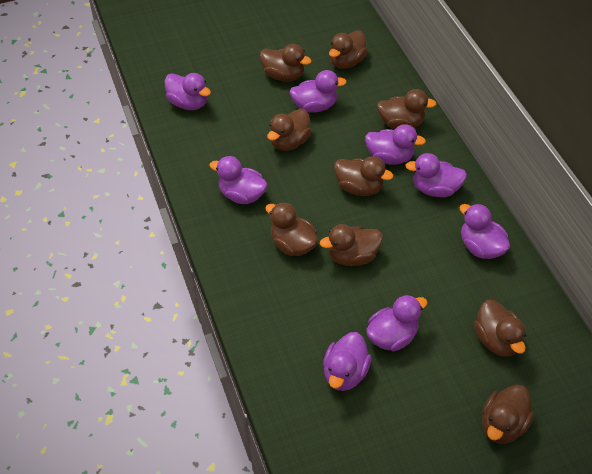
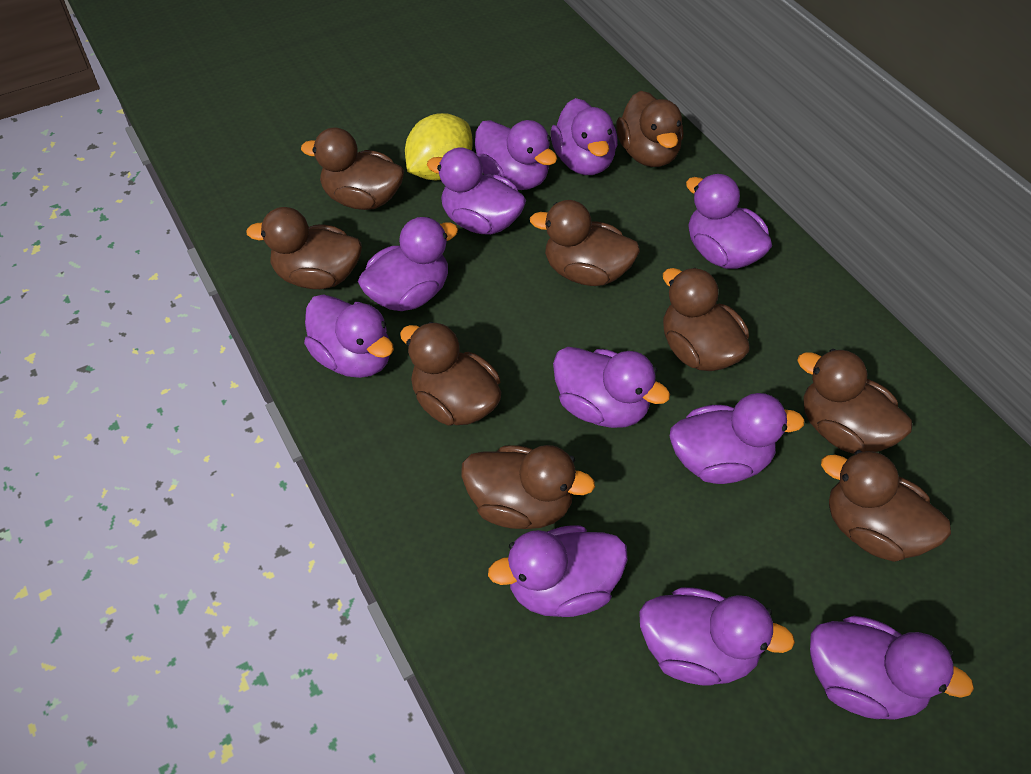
purple duck: 8 -> 11
yellow lemon: 0 -> 1

